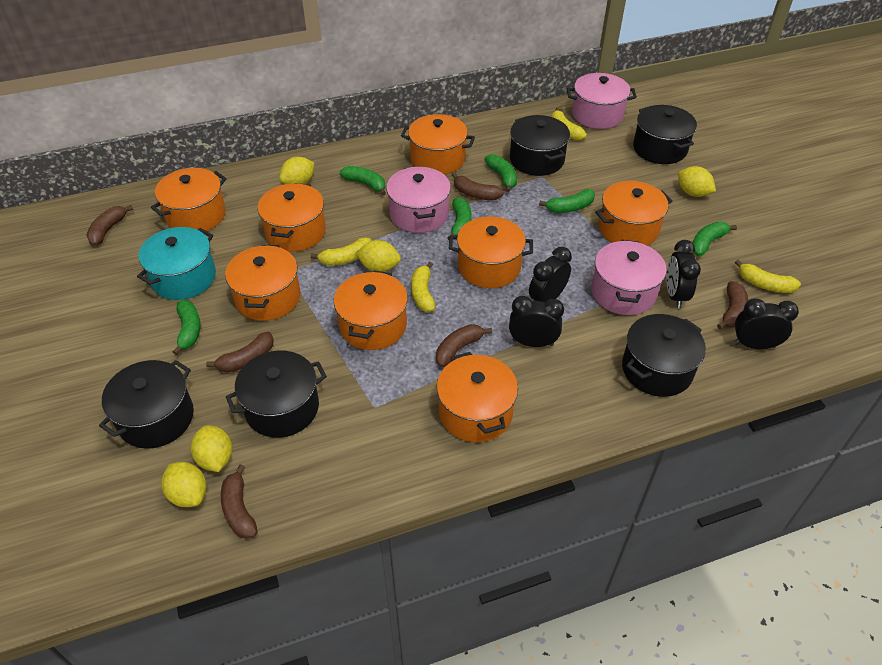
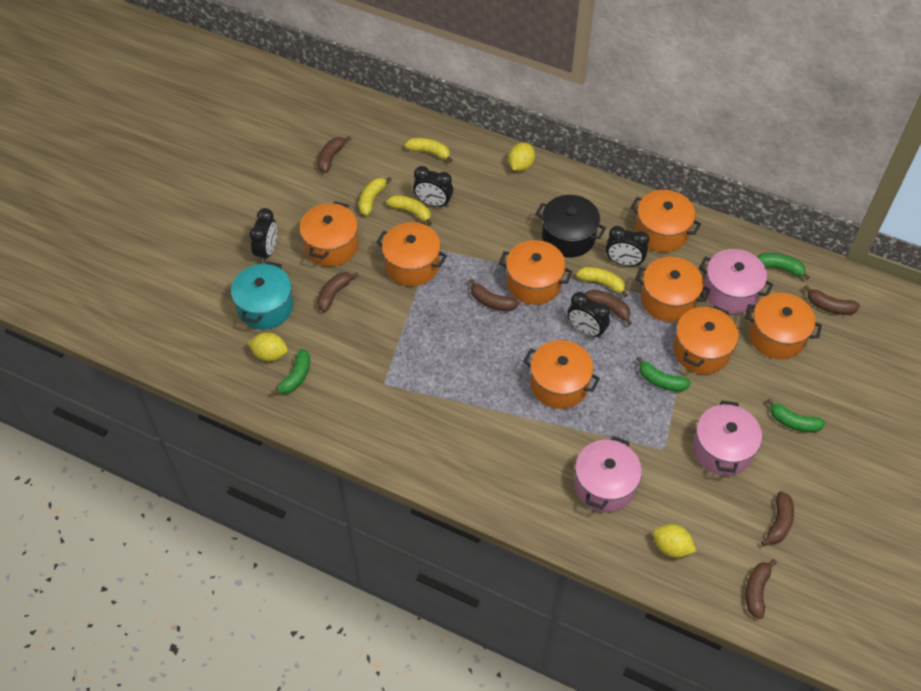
black pot: 5 -> 1
brown banana: 6 -> 7
green banana: 6 -> 4
yellow lemon: 5 -> 3

